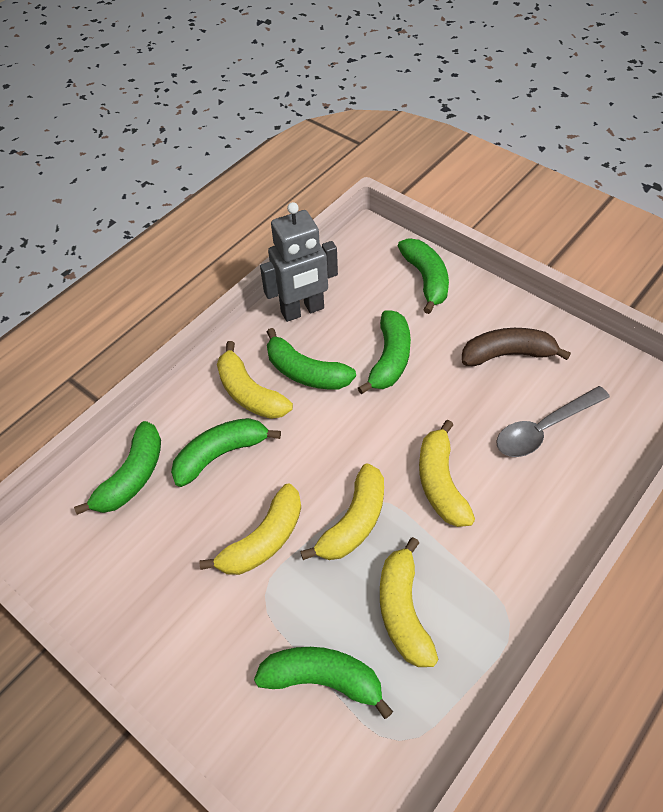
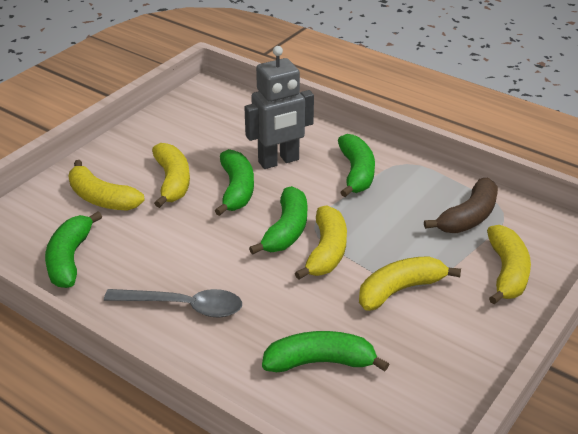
green banana: 6 -> 5

